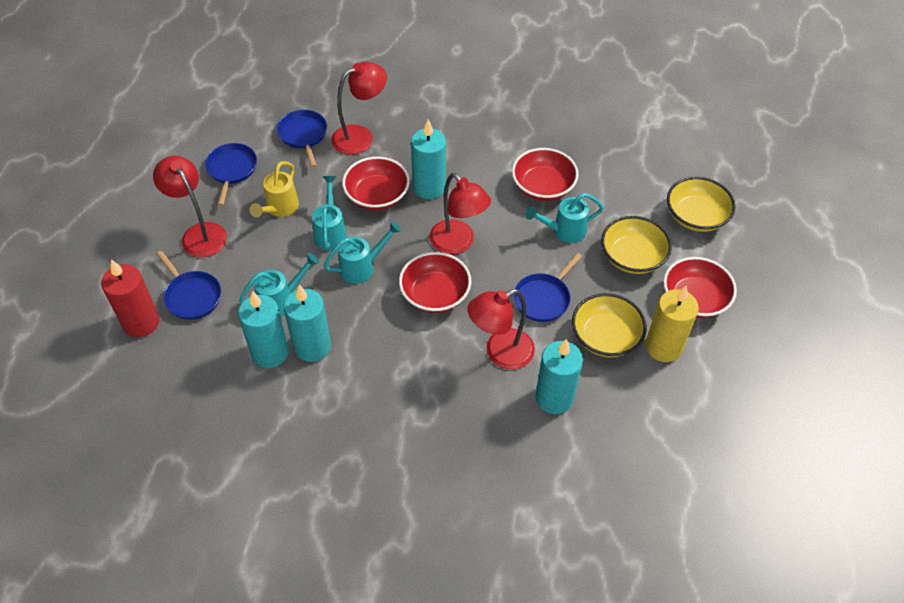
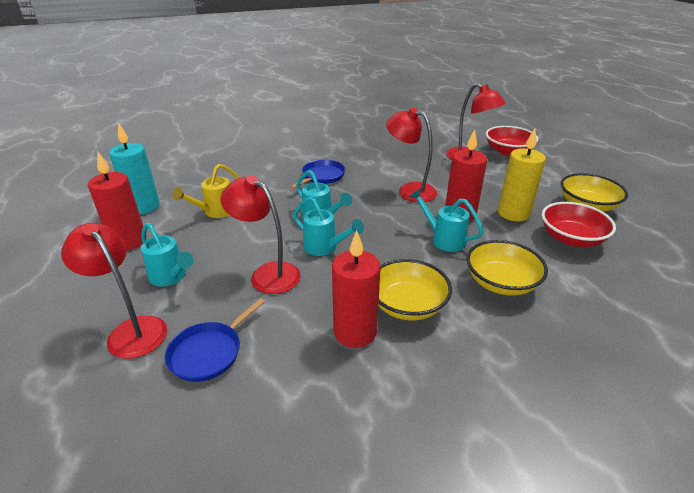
blue pan: 4 -> 2
red bowl: 4 -> 2
red candle: 1 -> 3
turquoise candle: 4 -> 1

